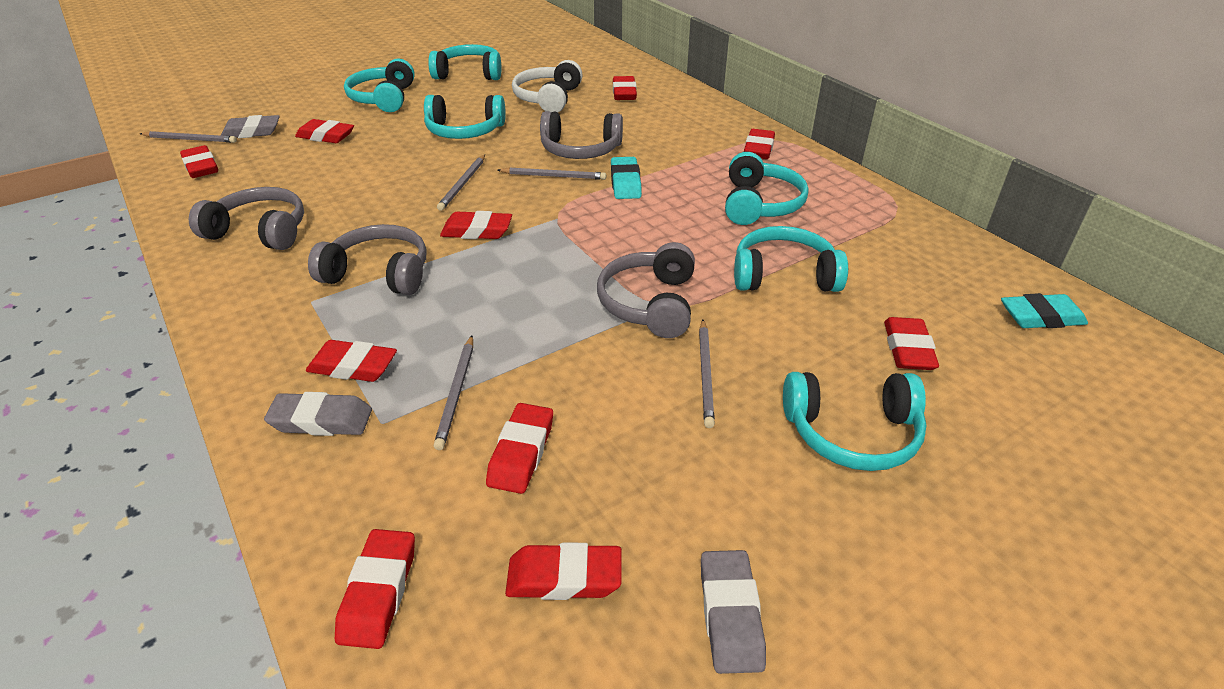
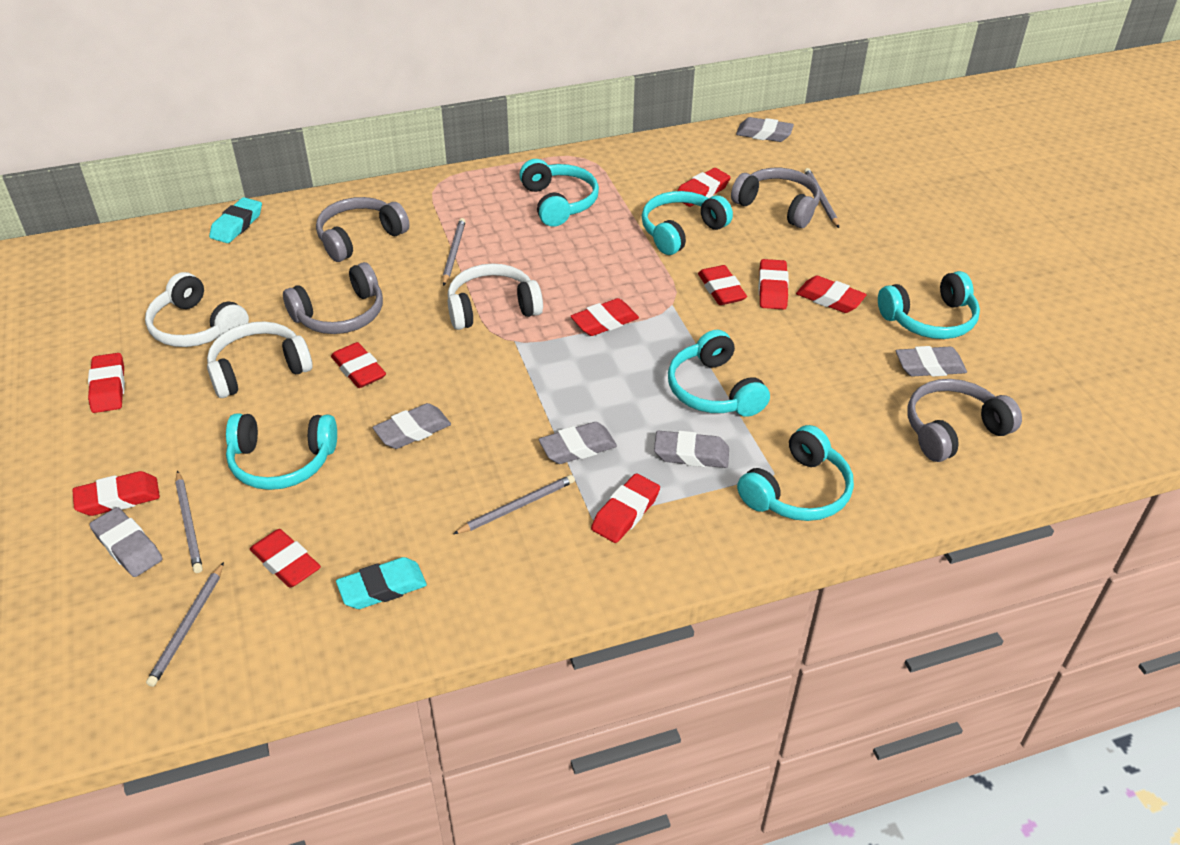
grey eraser: 3 -> 6
white headphones: 1 -> 3

